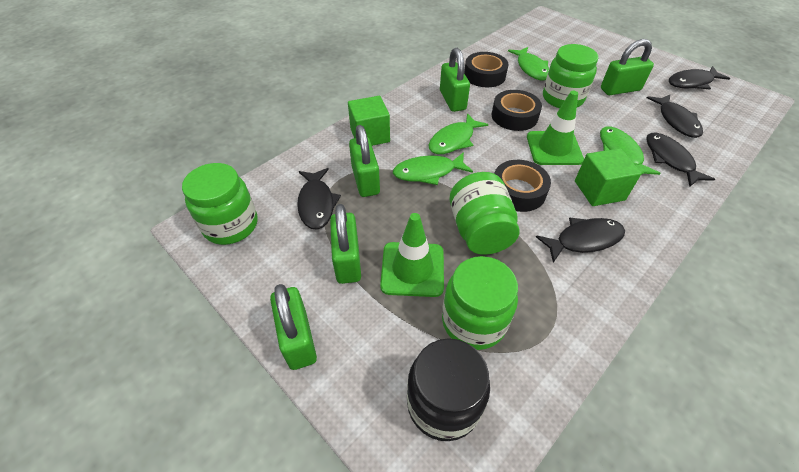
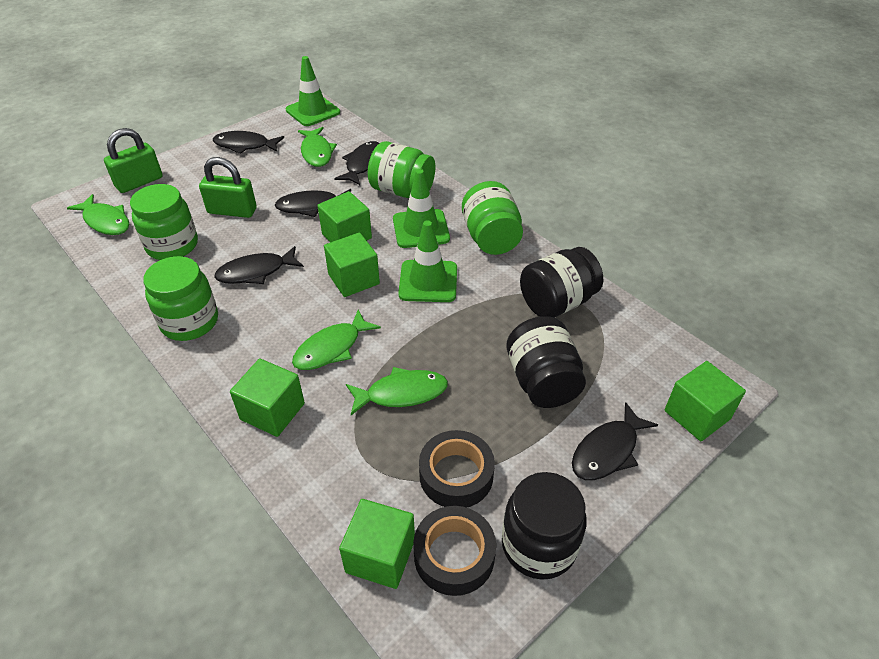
black jar: 1 -> 3
black tape: 3 -> 2
green cube: 2 -> 5
green padlock: 5 -> 2
green traffic cone: 2 -> 3

